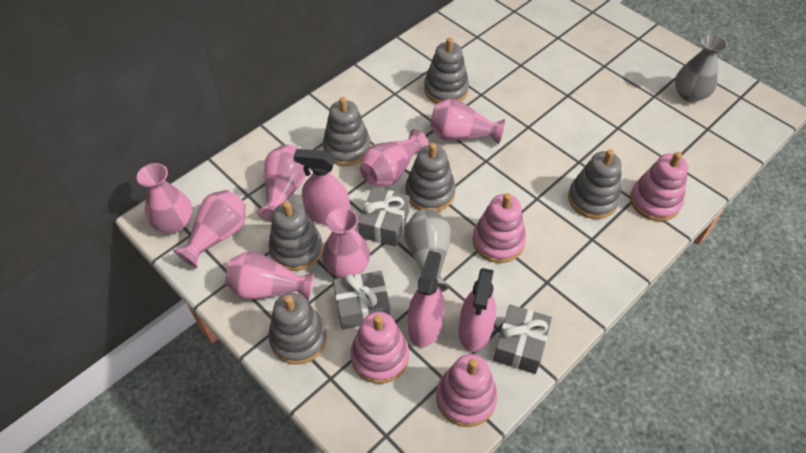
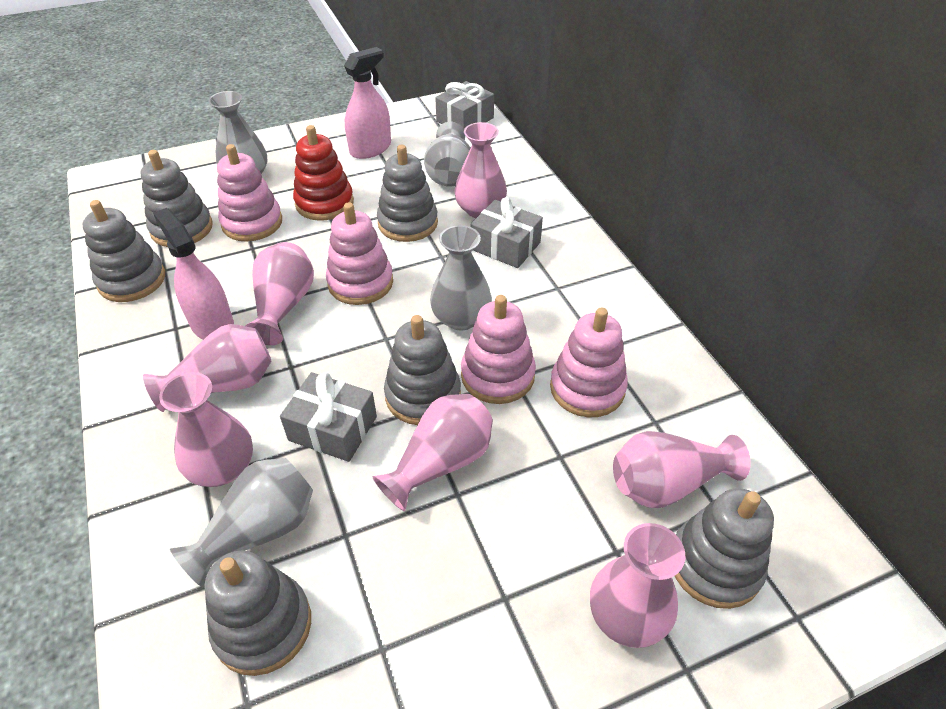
grey vase: 2 -> 4
pink spray bottle: 3 -> 2
red stacking toy: 0 -> 1

